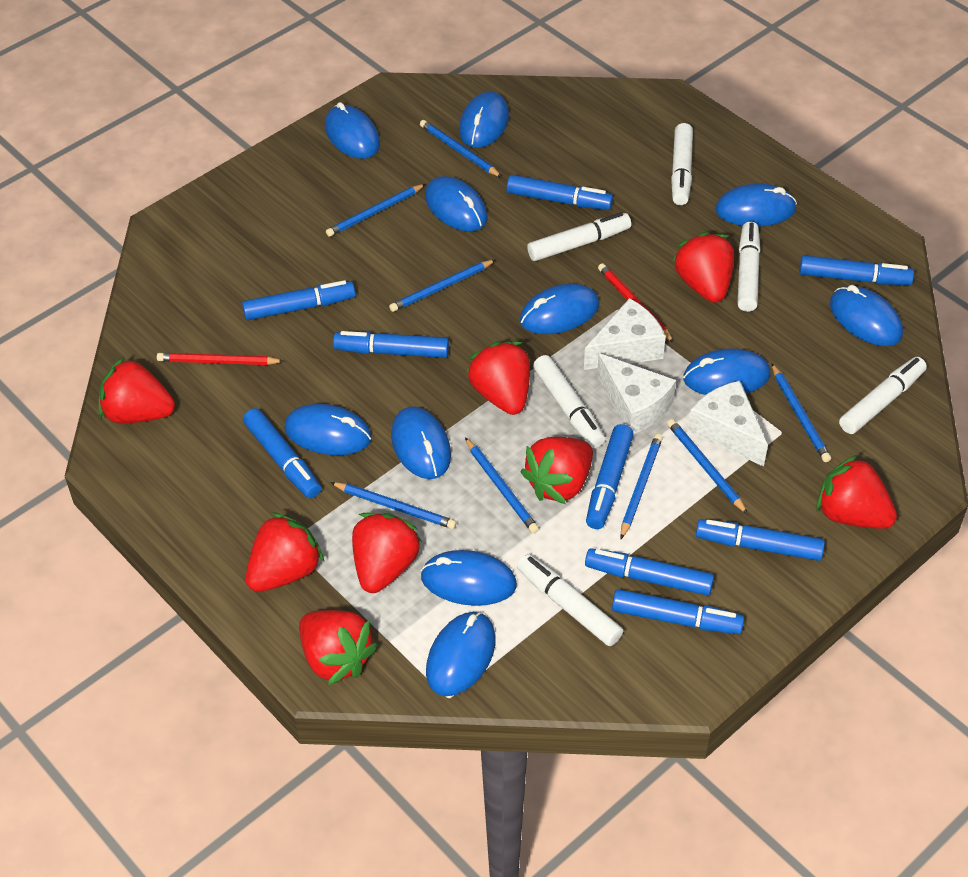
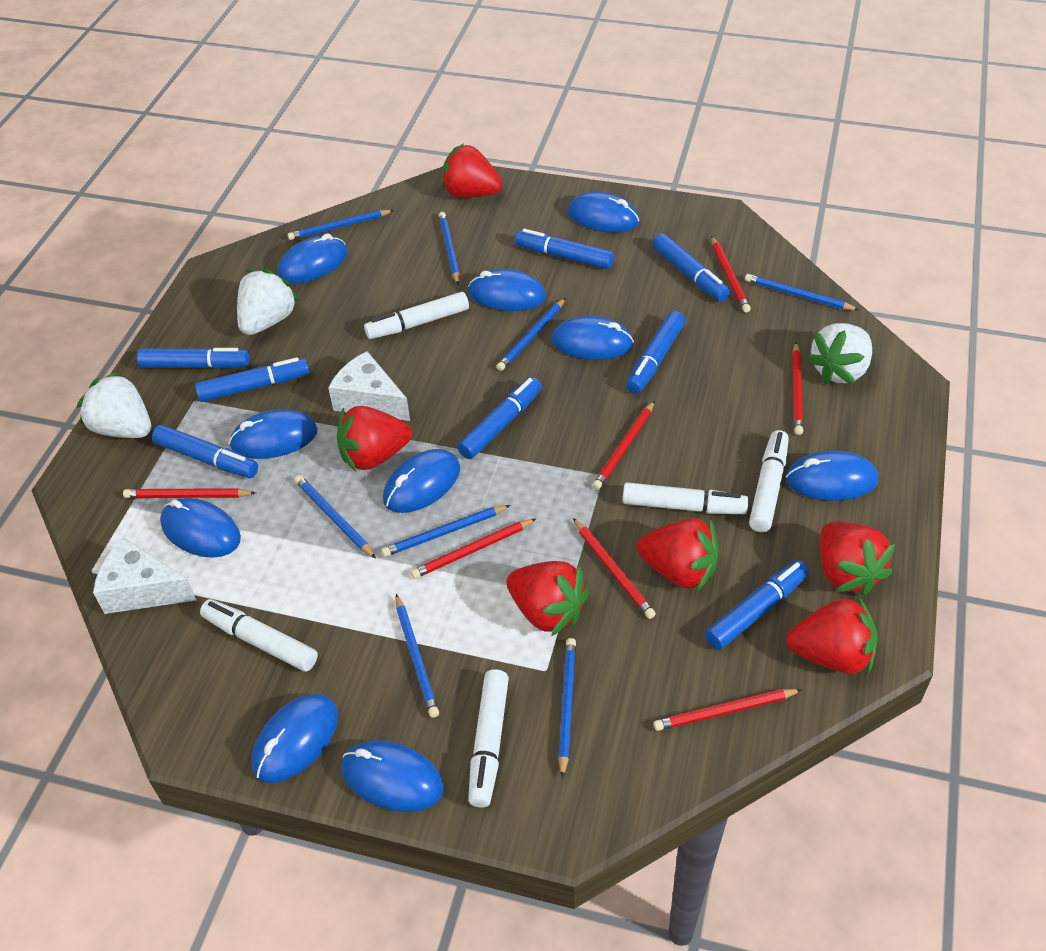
blue marker: 9 -> 8
blue mouse: 11 -> 10
red pencil: 2 -> 7
red strawberry: 8 -> 6
white cheese: 3 -> 2
white marker: 6 -> 5
white strawberry: 0 -> 3

